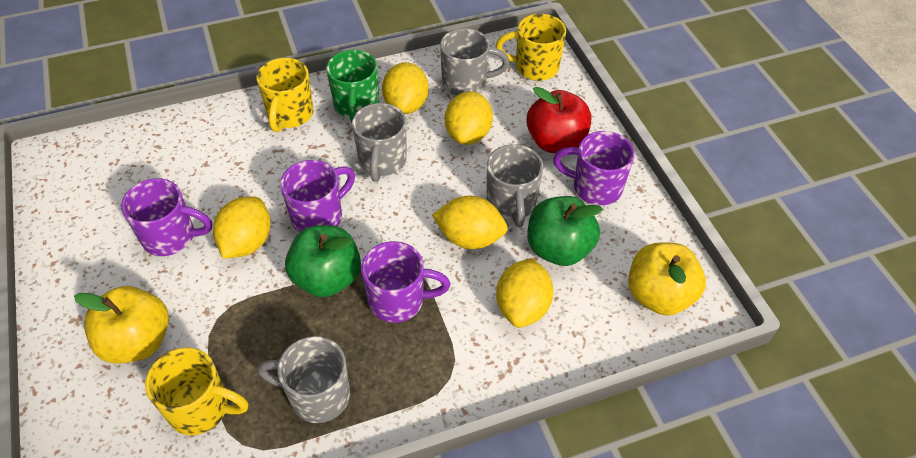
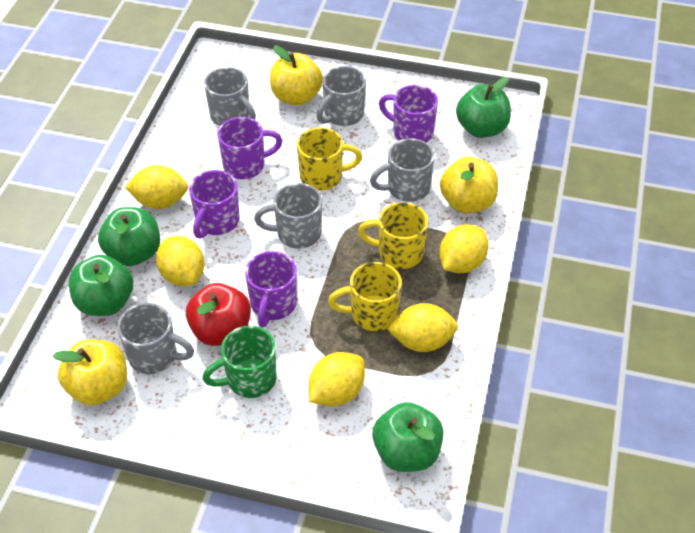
green apple: 2 -> 4
grey mug: 4 -> 5
yellow apple: 2 -> 3

